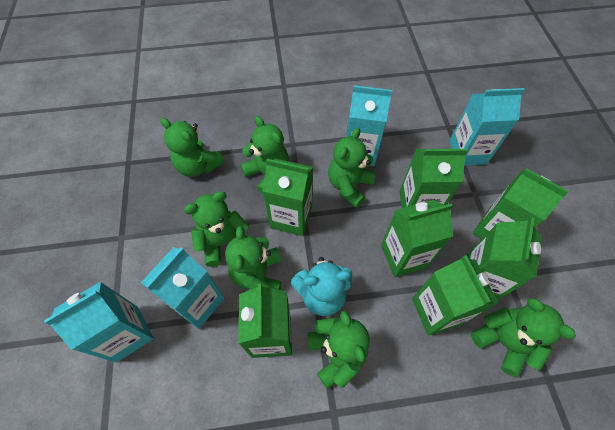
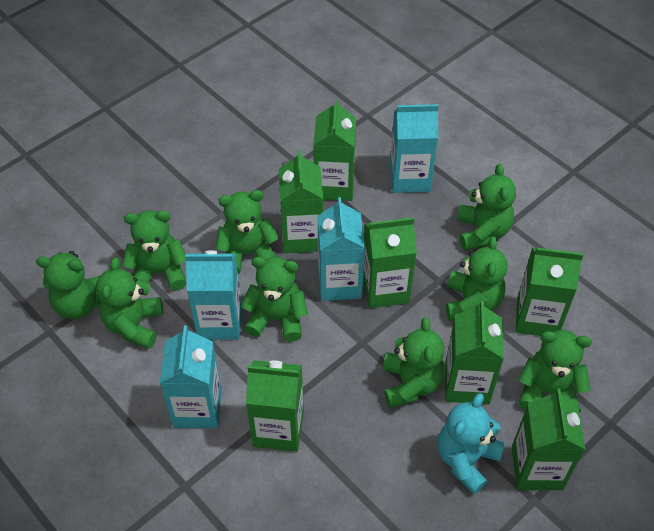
green teddy bear: 7 -> 9

